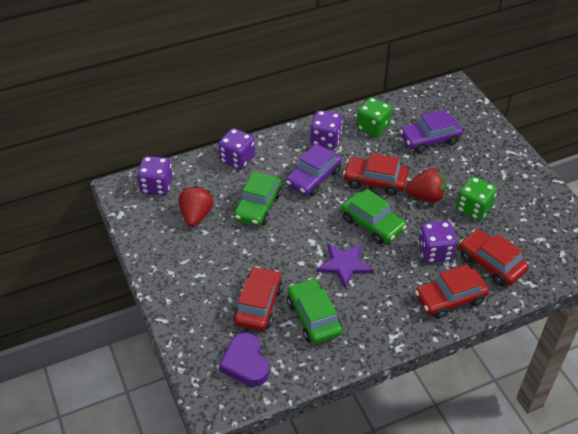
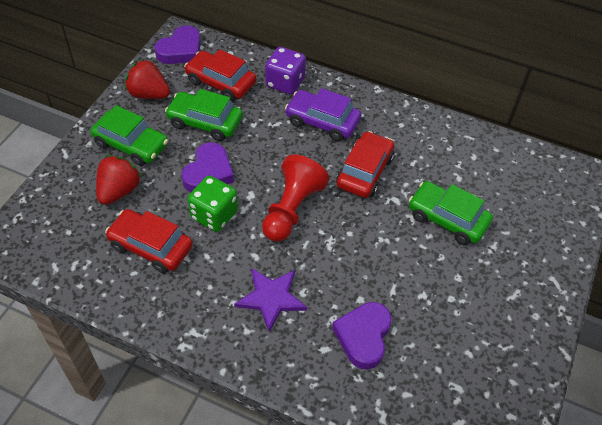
green dice: 2 -> 1
purple car: 2 -> 1
purple dice: 4 -> 1
purple heart: 1 -> 3
red car: 4 -> 3
red pawn: 0 -> 1

